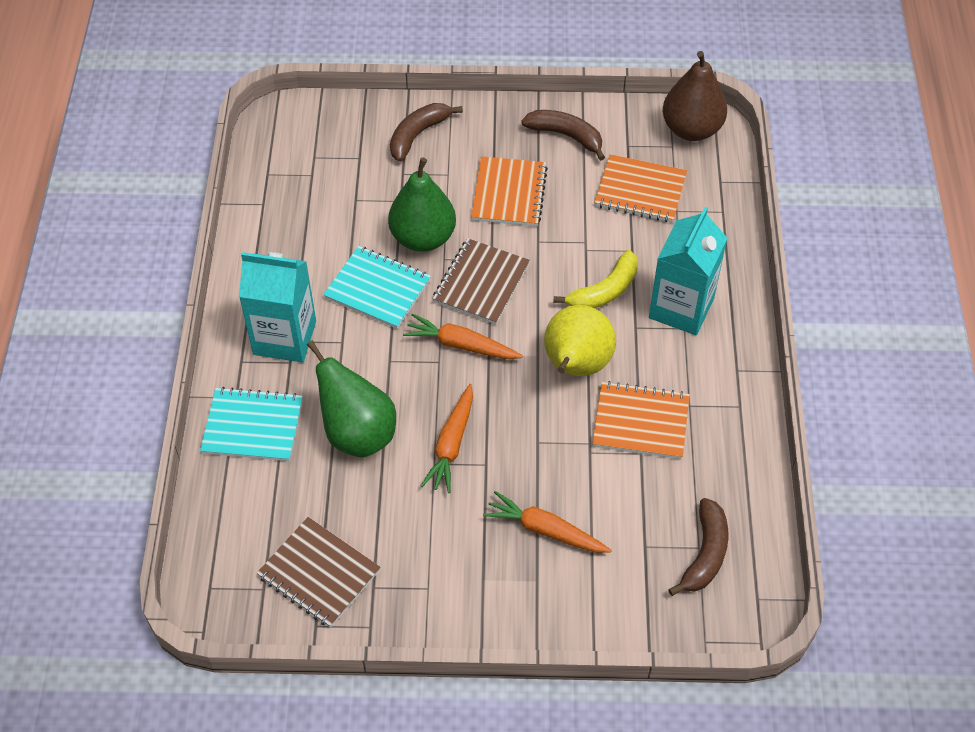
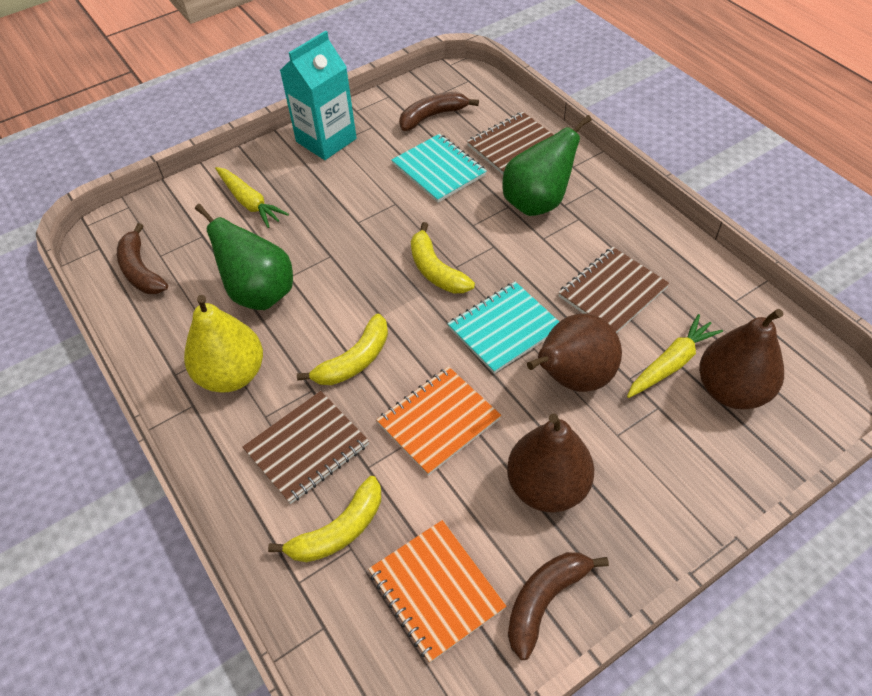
brown notebook: 2 -> 3
brown pear: 1 -> 3
orange carrot: 3 -> 0
orange notebook: 3 -> 2
turquoise carton: 2 -> 1
yellow banana: 1 -> 3
yellow carrot: 0 -> 2

